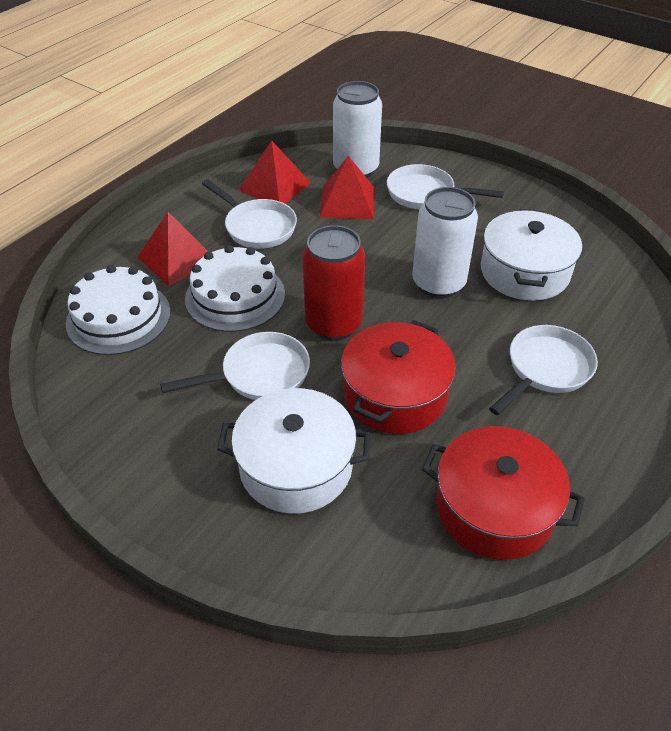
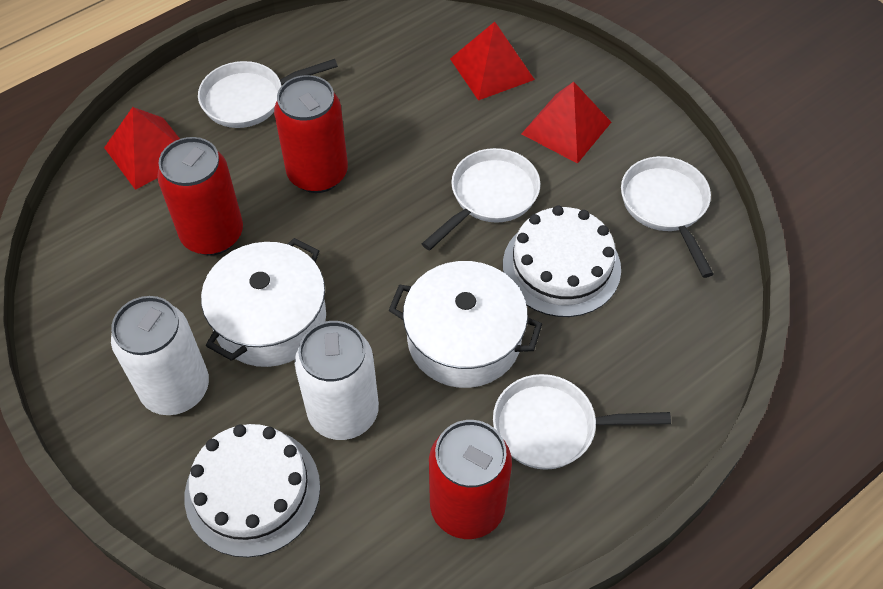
red can: 1 -> 3
red pot: 2 -> 0

